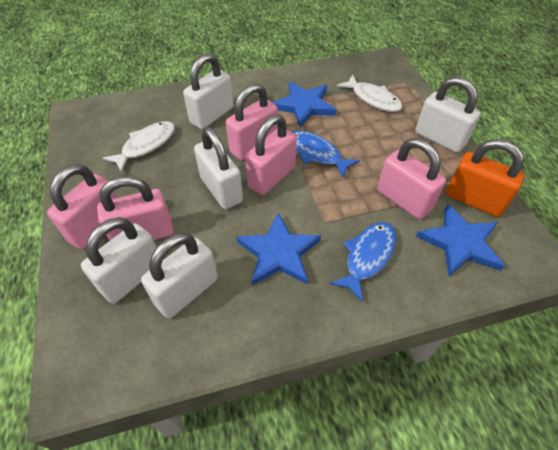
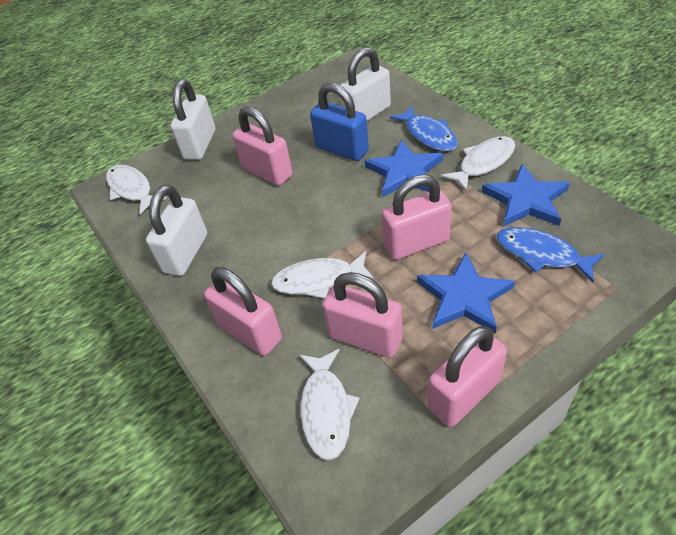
blue padlock: 0 -> 1
orange padlock: 1 -> 0
white fish: 2 -> 4
white padlock: 5 -> 3

